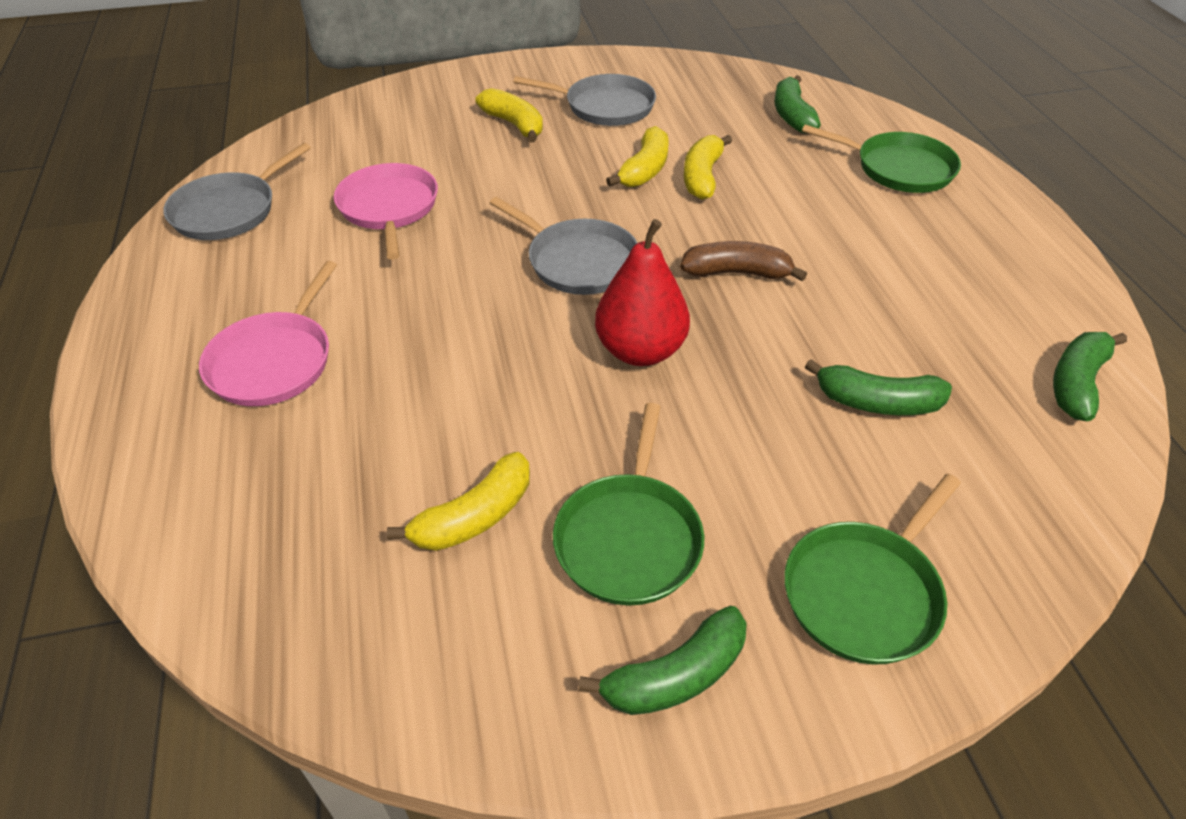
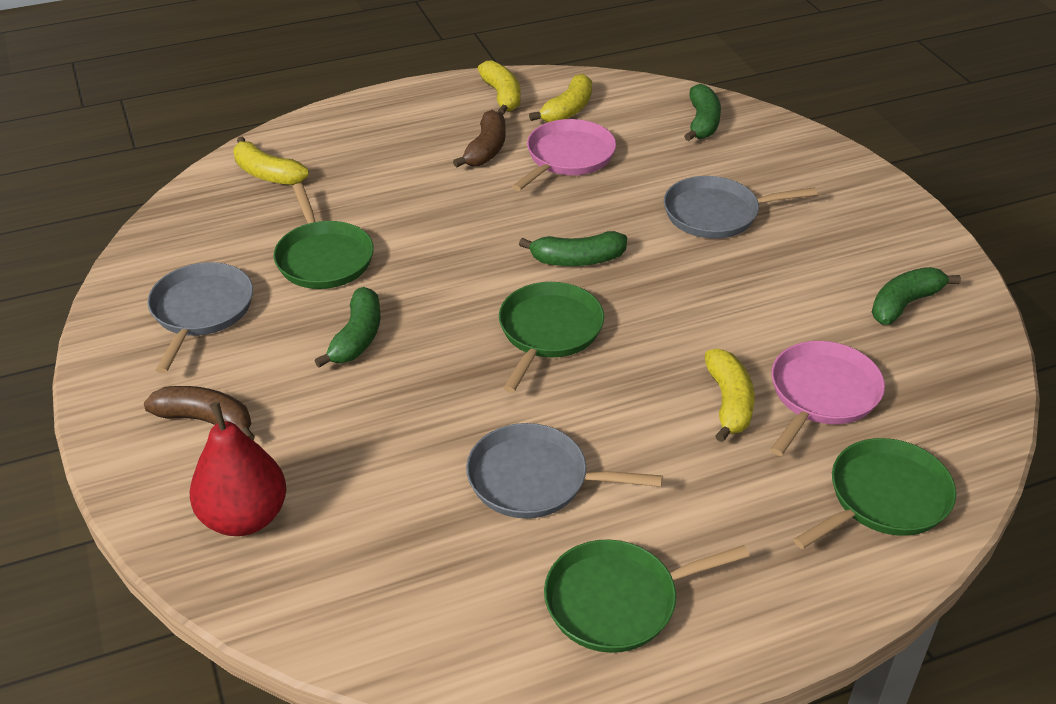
brown banana: 1 -> 2
green pan: 3 -> 4

